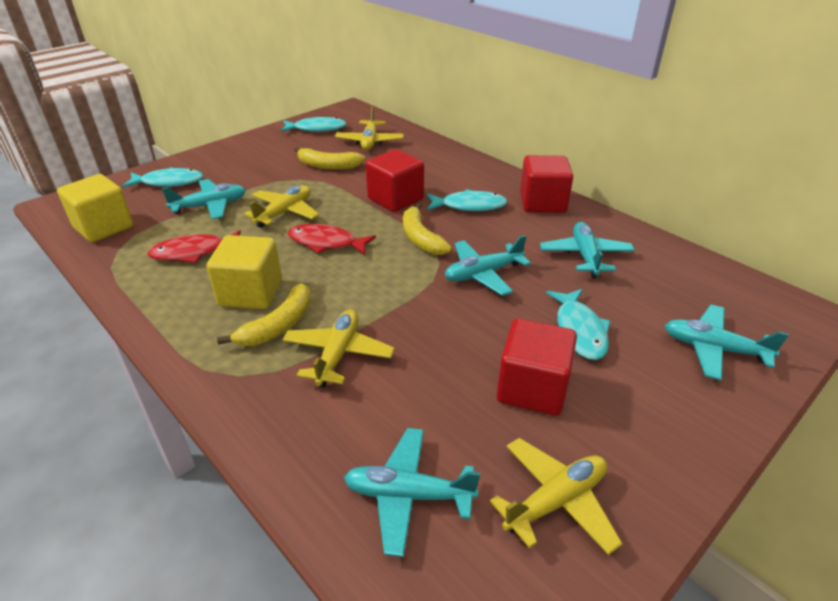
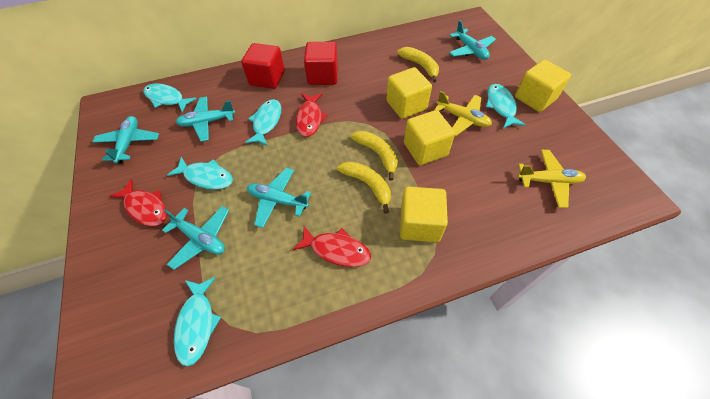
red cube: 3 -> 2
red fish: 2 -> 3
turquoise fish: 4 -> 5
yellow cube: 2 -> 4
yellow plane: 4 -> 2

